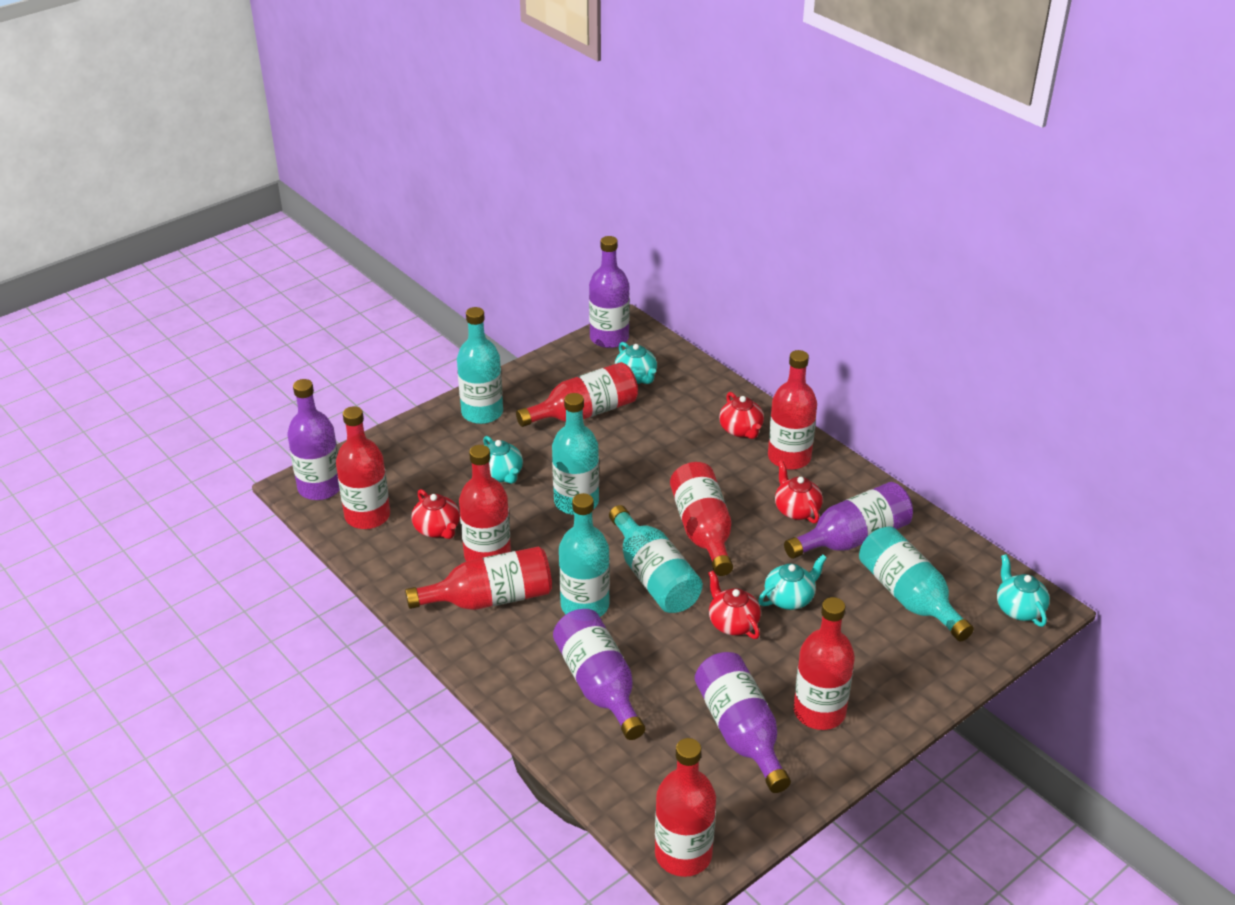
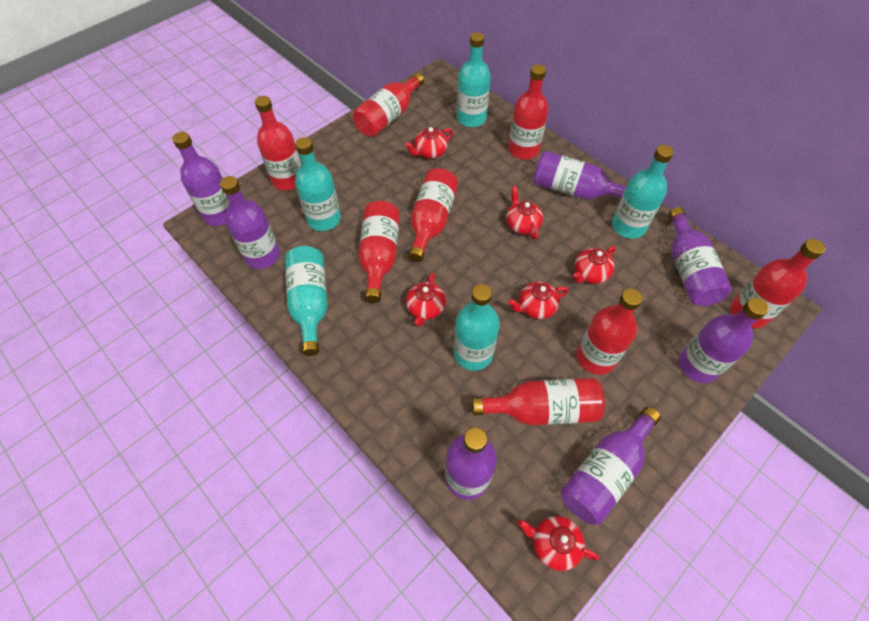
purple bottle: 5 -> 7
red teapot: 4 -> 6
turquoise teapot: 4 -> 0

